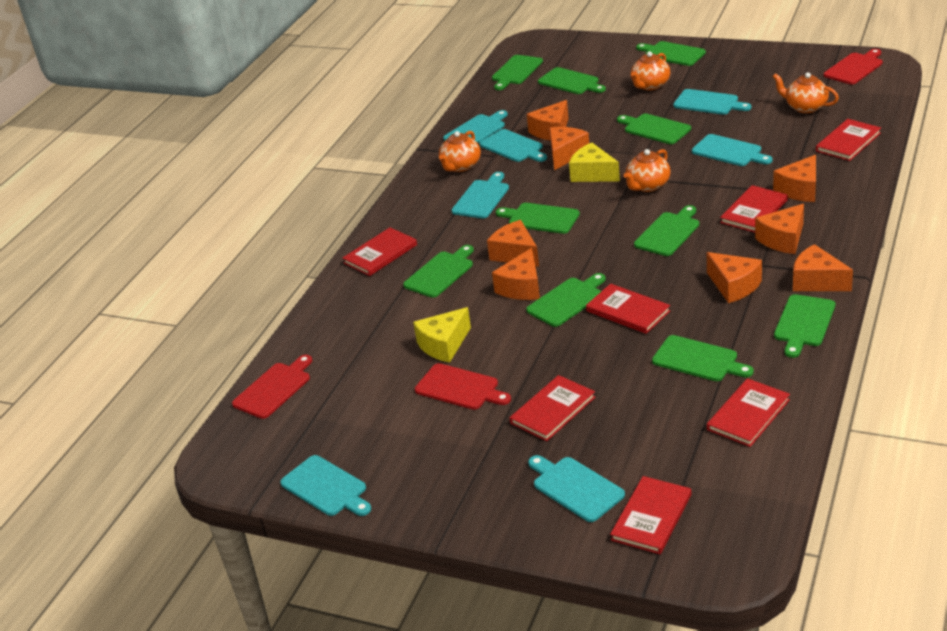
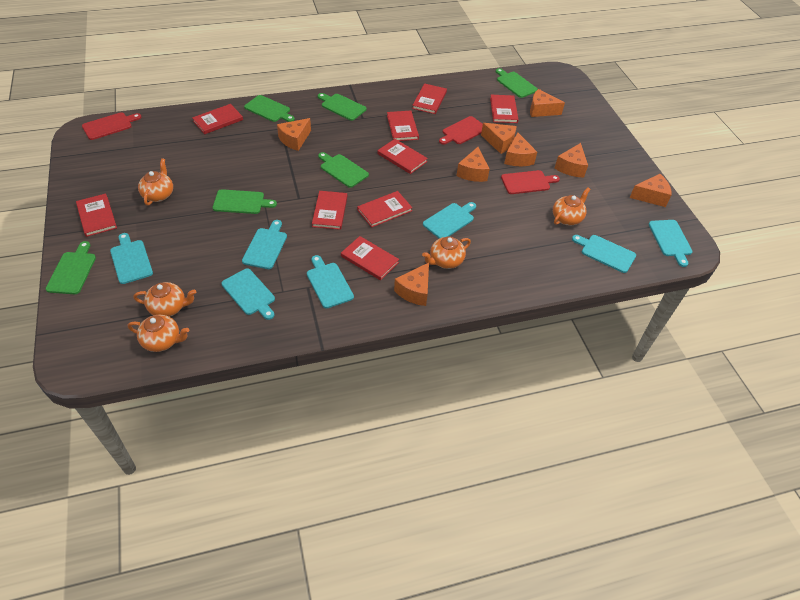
green cutting board: 10 -> 6
orange teapot: 4 -> 5
red book: 7 -> 9
yellow cheese: 2 -> 0

